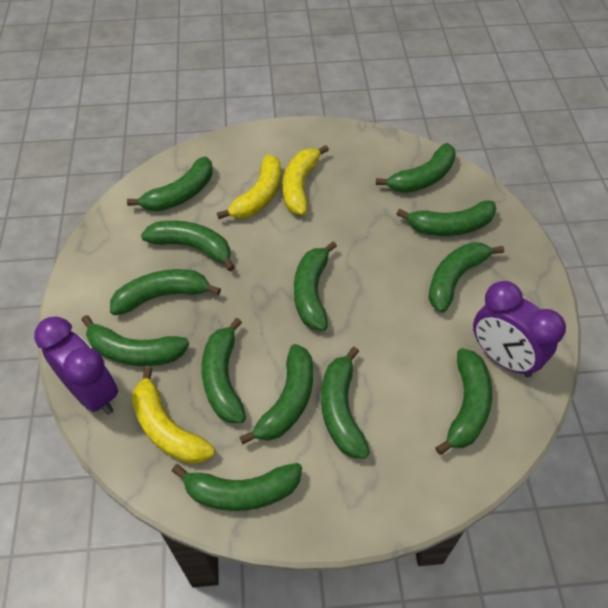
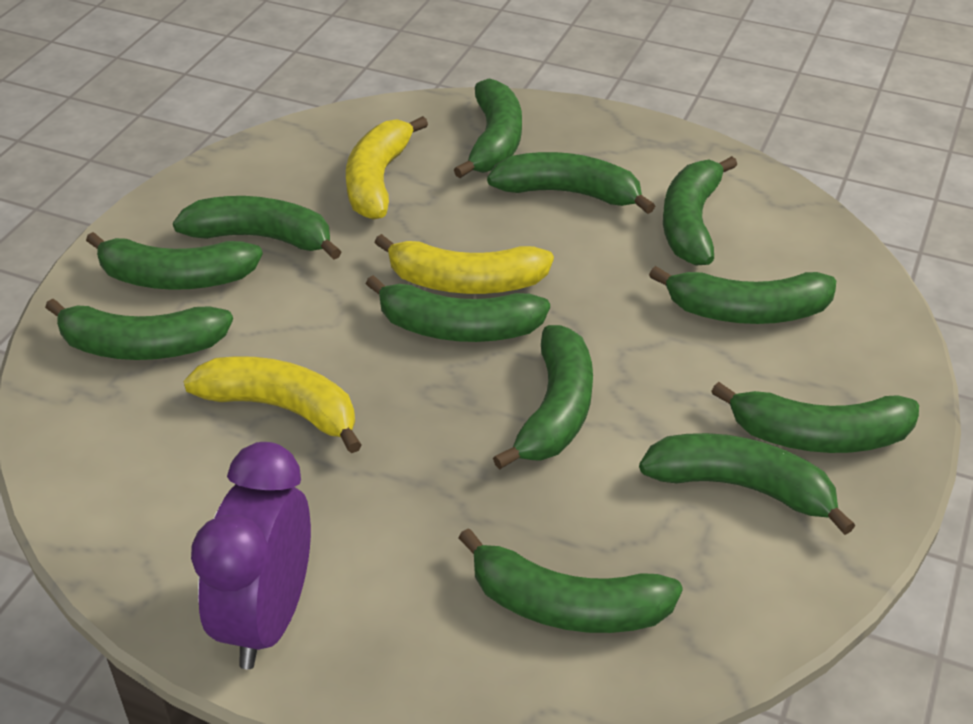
green banana: 13 -> 12
purple clock: 2 -> 1

